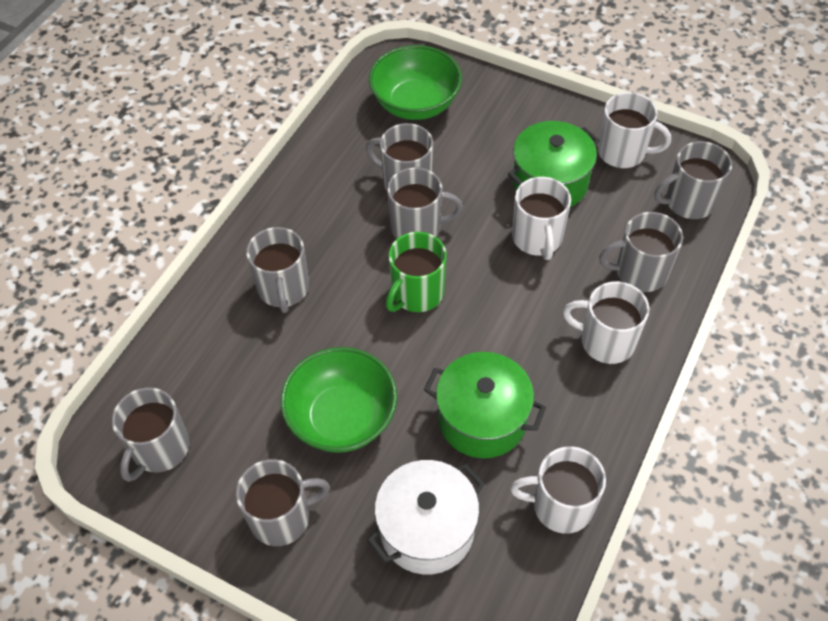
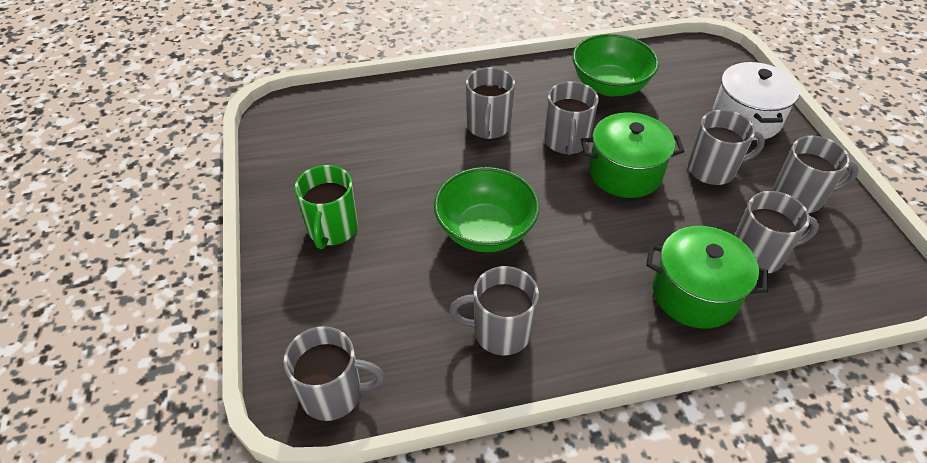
white mug: 4 -> 0

